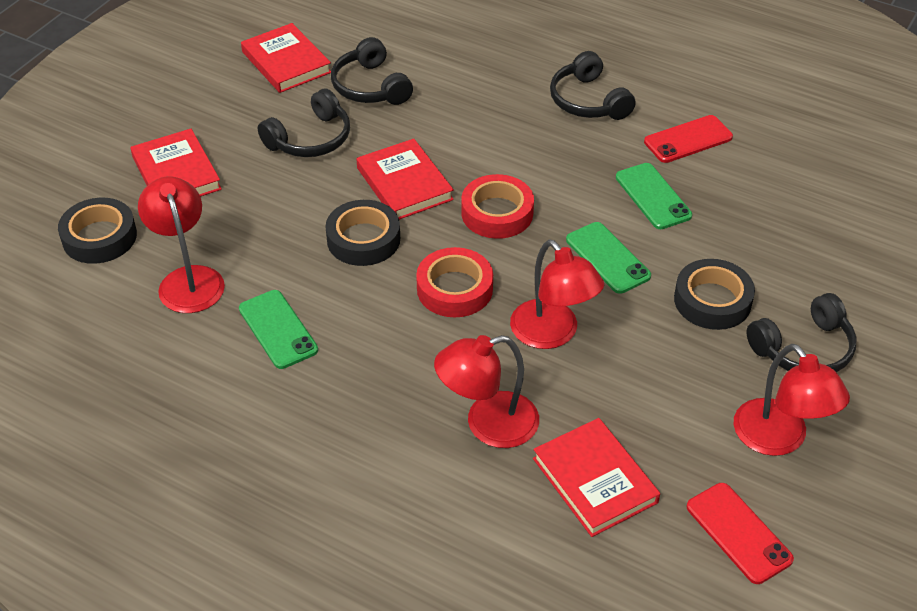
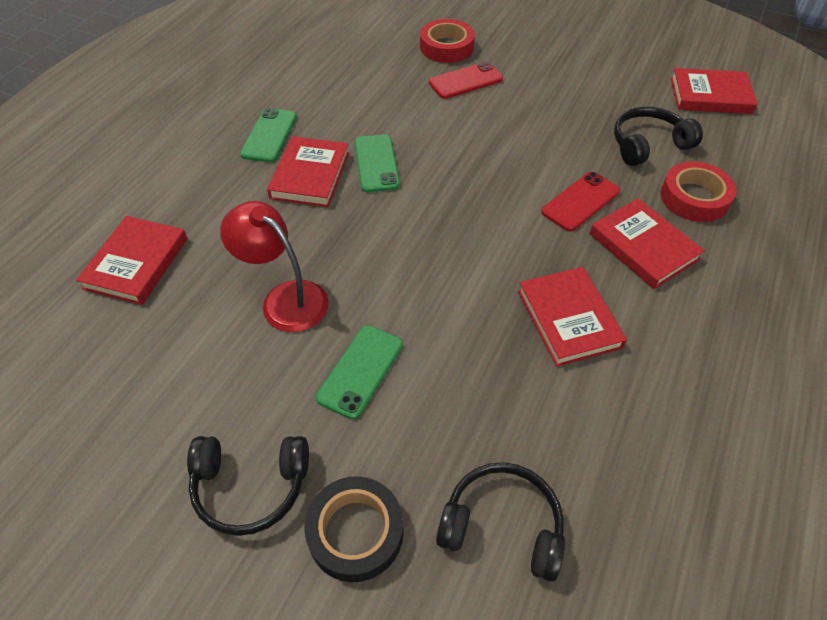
black headphones: 4 -> 3
black tape: 3 -> 1
red book: 4 -> 5
red lamp: 4 -> 1

